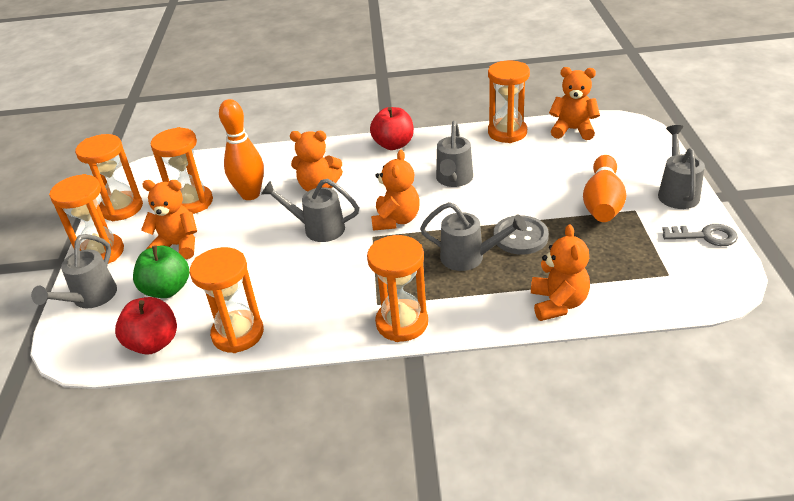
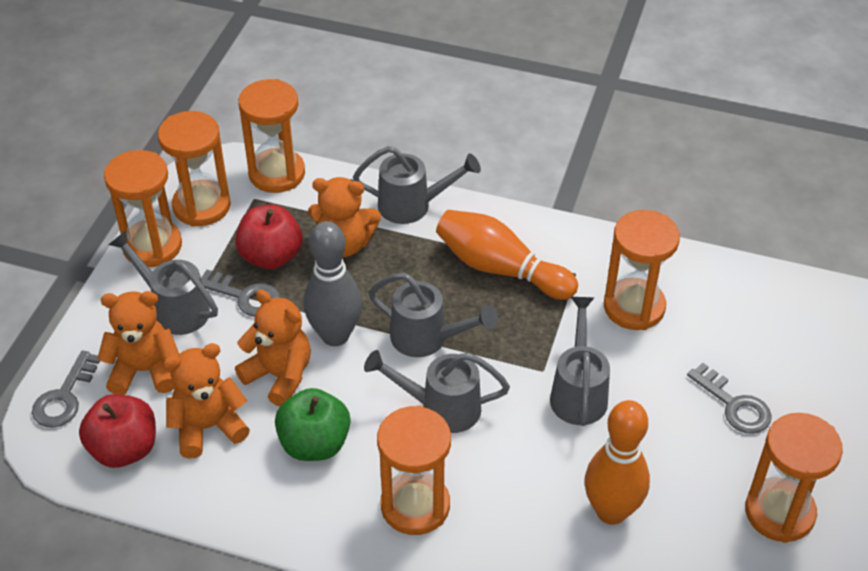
grey bowling pin: 0 -> 1
grey button: 1 -> 0
grey key: 1 -> 3
orange teddy bear: 5 -> 4

